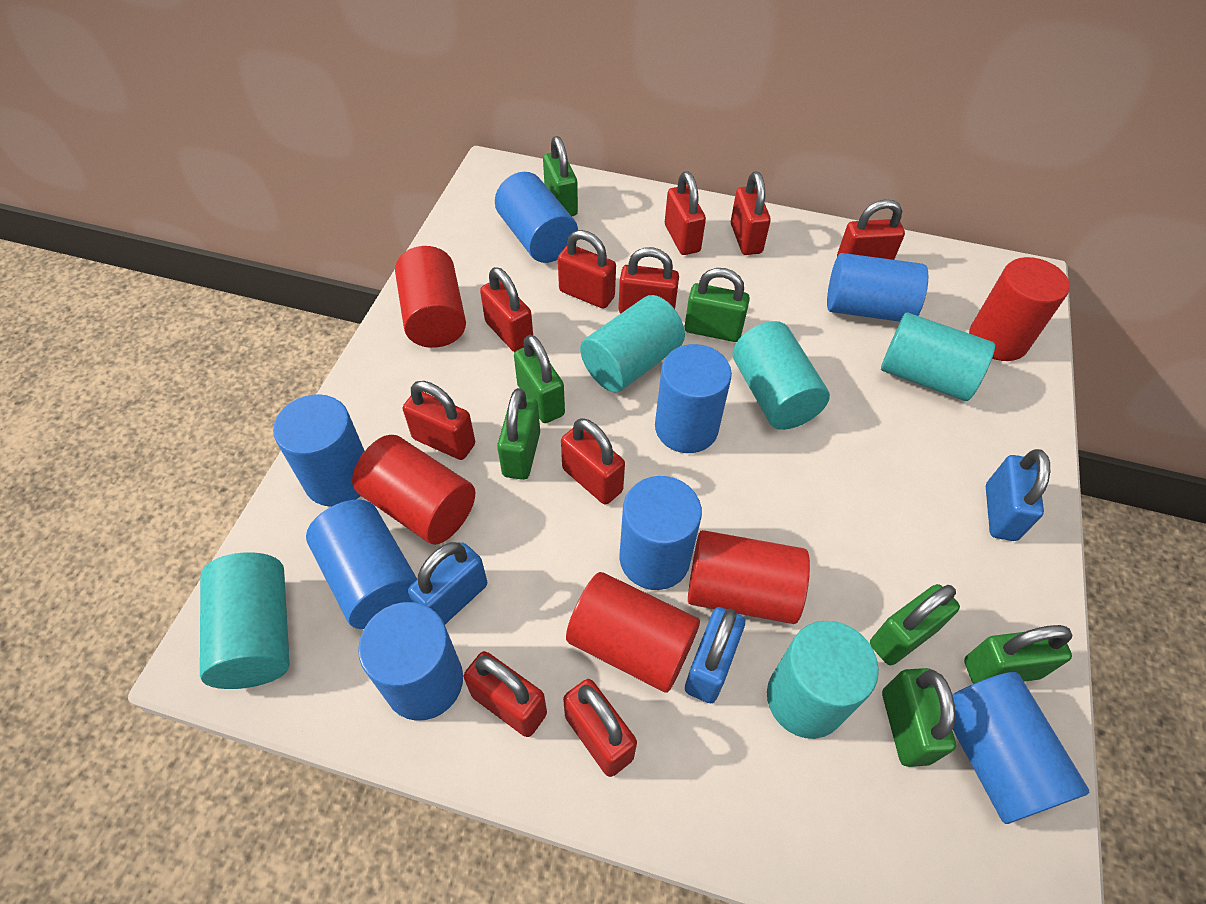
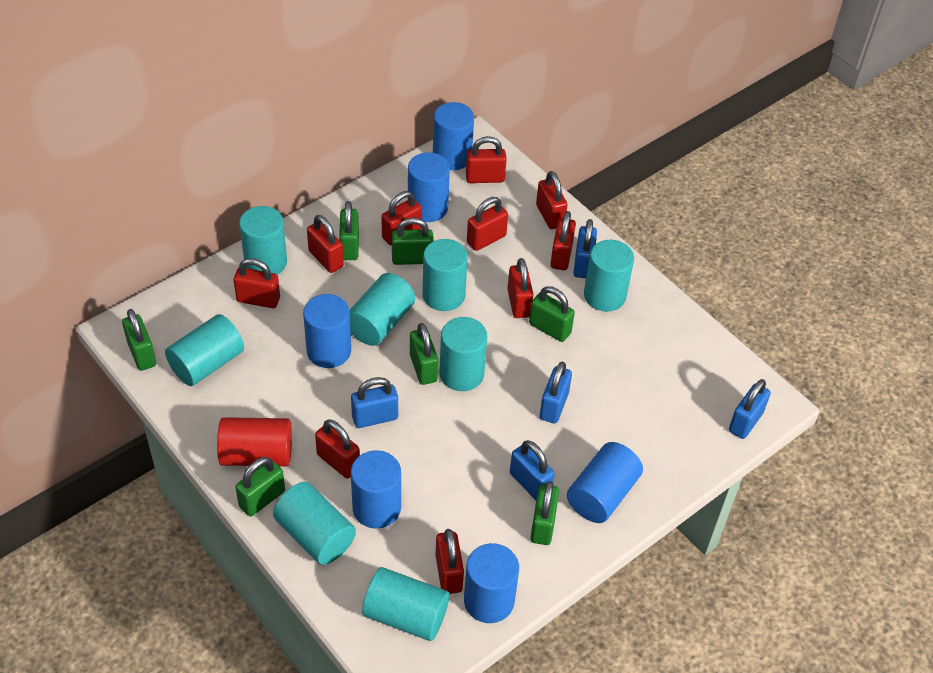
blue cylinder: 8 -> 6
blue padlock: 3 -> 5
red cylinder: 5 -> 1
turquoise cylinder: 5 -> 8

